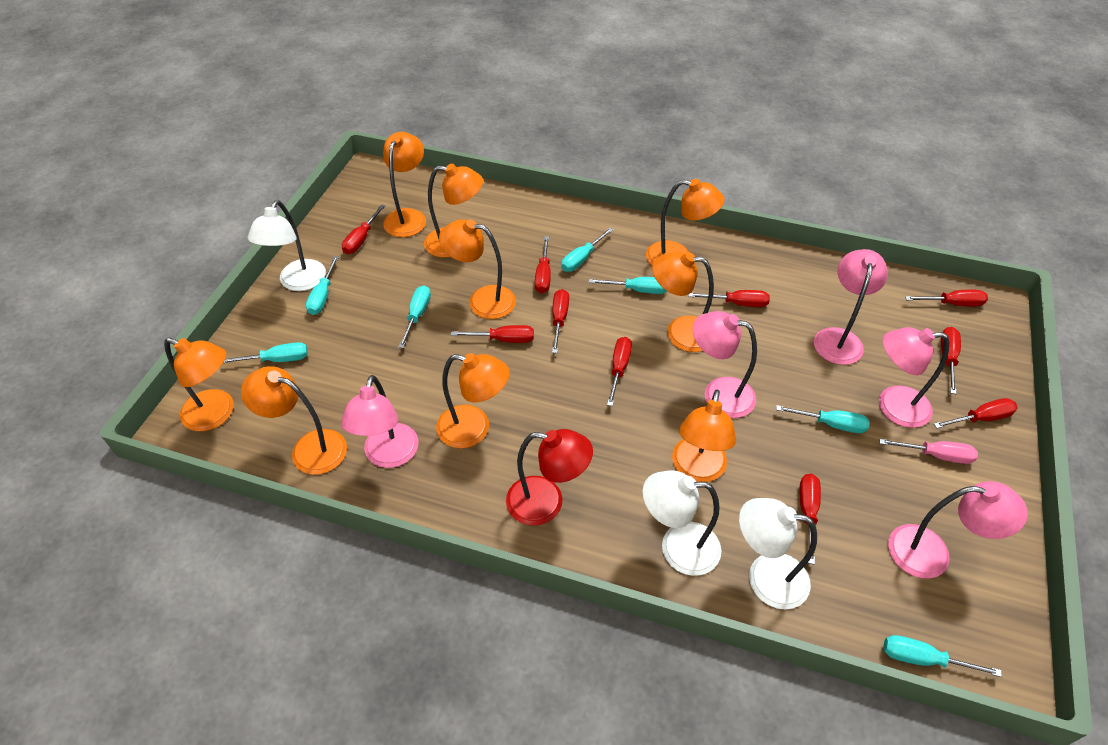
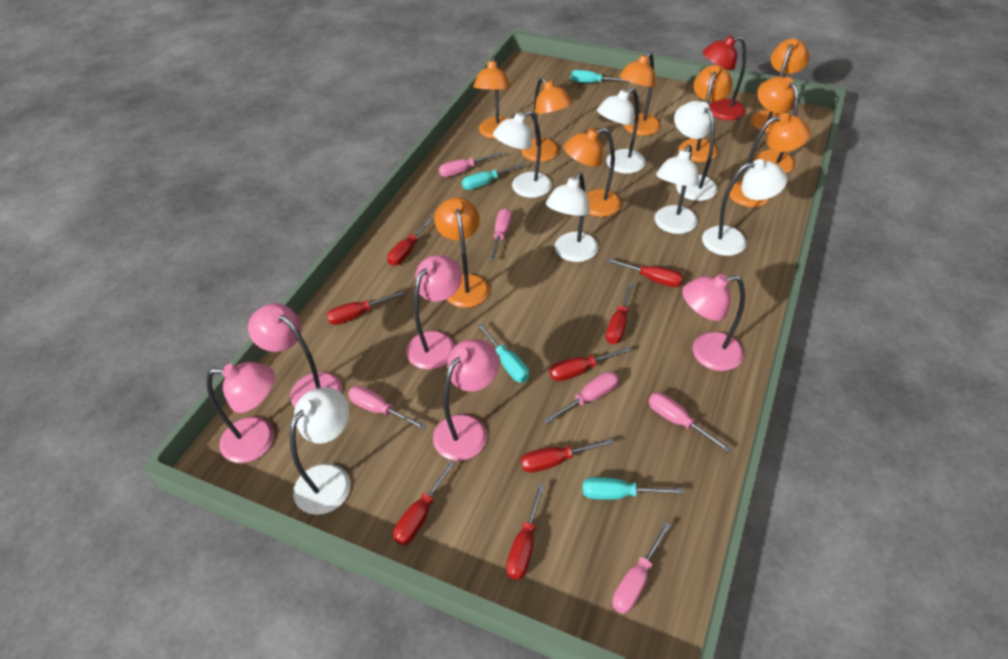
pink screwdriver: 1 -> 6
red screwdriver: 10 -> 8
turquoise screwdriver: 7 -> 4
white lamp: 3 -> 7

